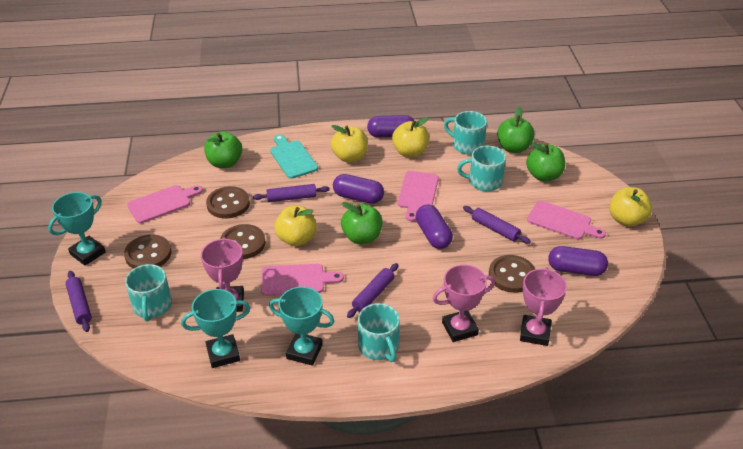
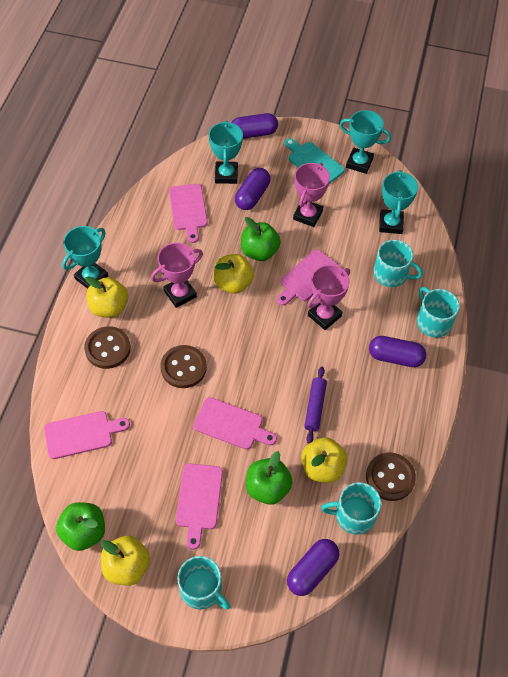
brown button: 4 -> 3
green apple: 4 -> 3
pink cutting board: 4 -> 5
purple rolling pin: 4 -> 1
turquoise trophy: 3 -> 4

